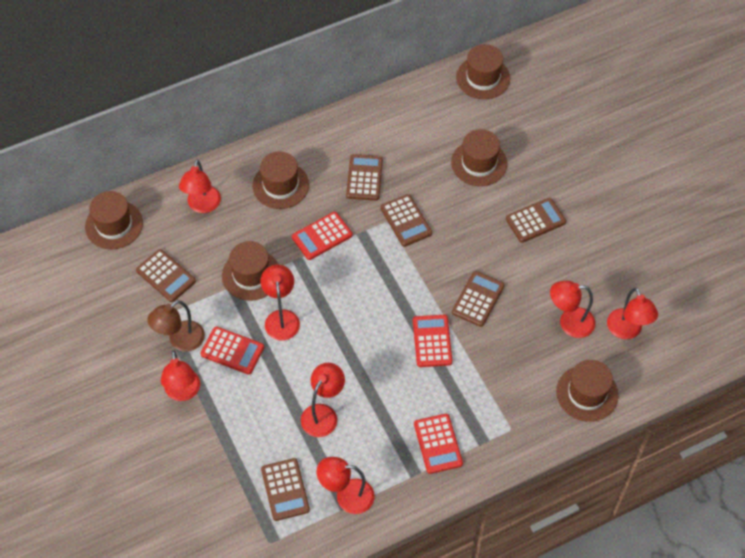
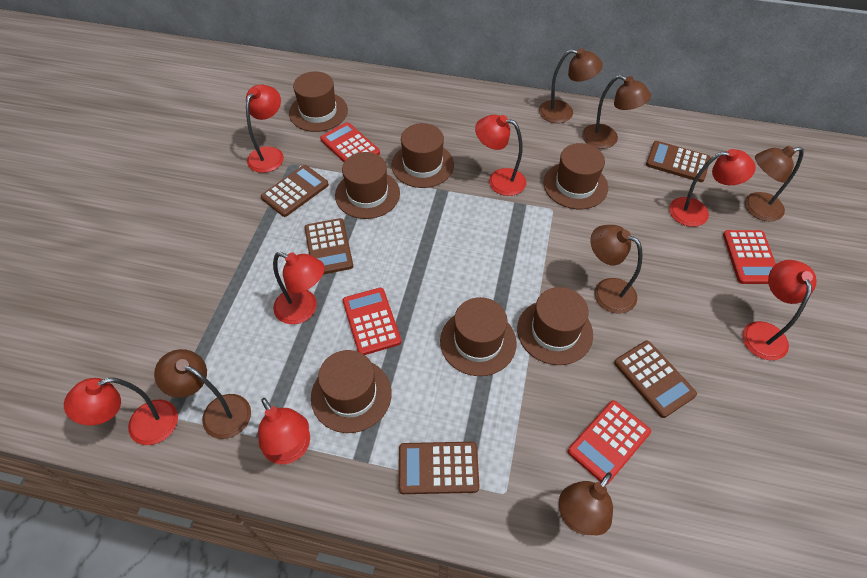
brown calculator: 6 -> 5
brown hat: 6 -> 7
brown lamp: 1 -> 6

